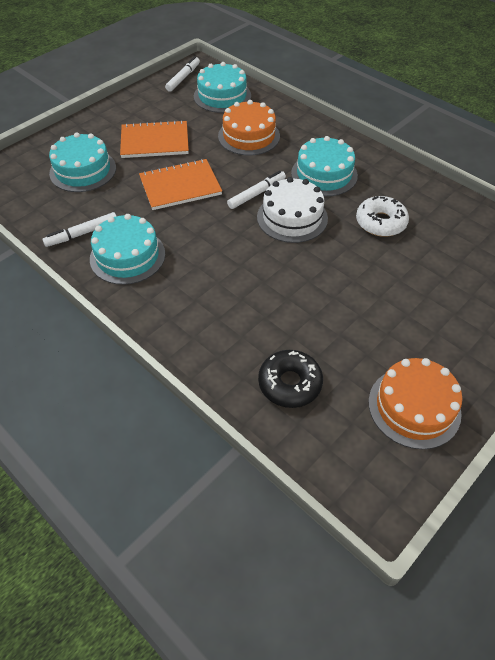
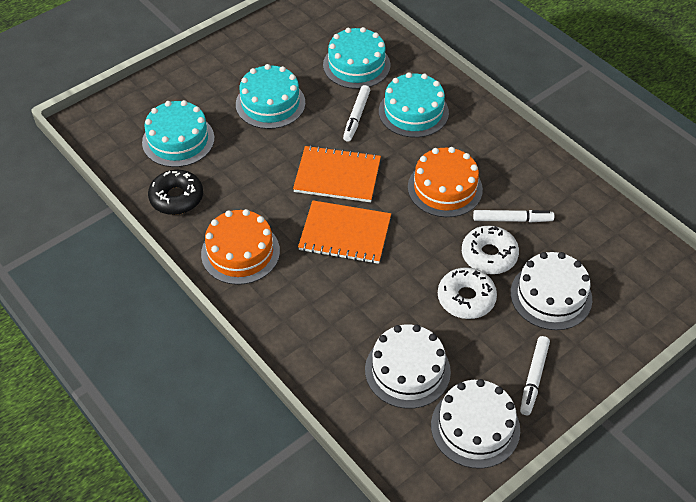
white cake: 1 -> 3
white donut: 1 -> 2

